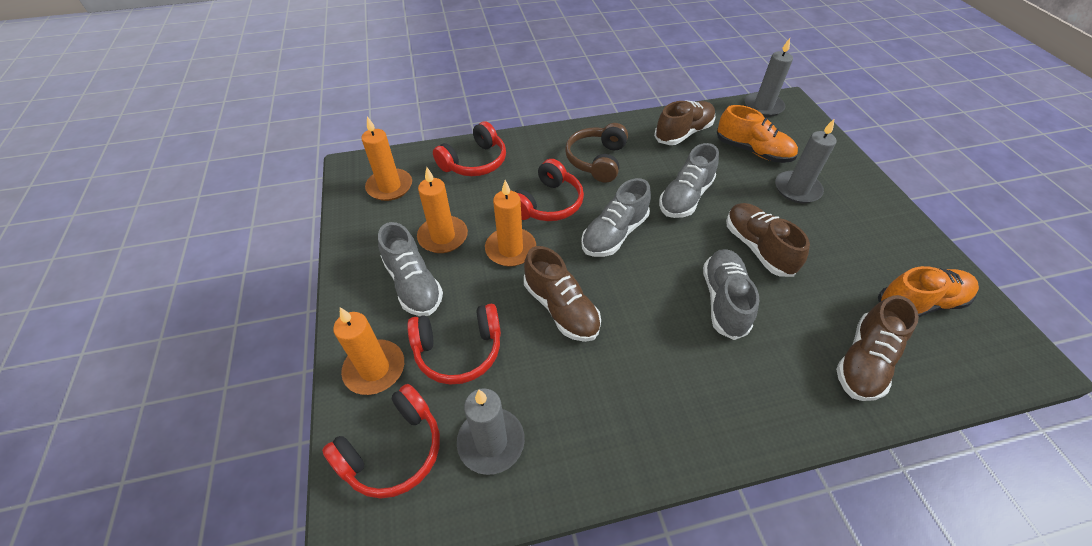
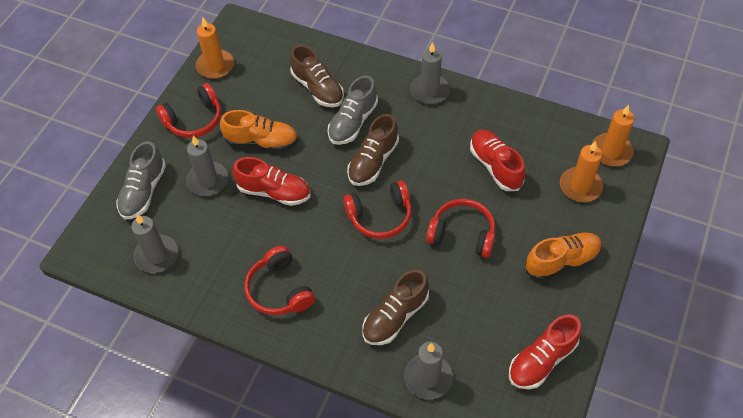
brown headphones: 1 -> 0
brown shoe: 4 -> 3
grey candle: 3 -> 4
grey shoe: 4 -> 2
orange candle: 4 -> 3
red shoe: 0 -> 3

